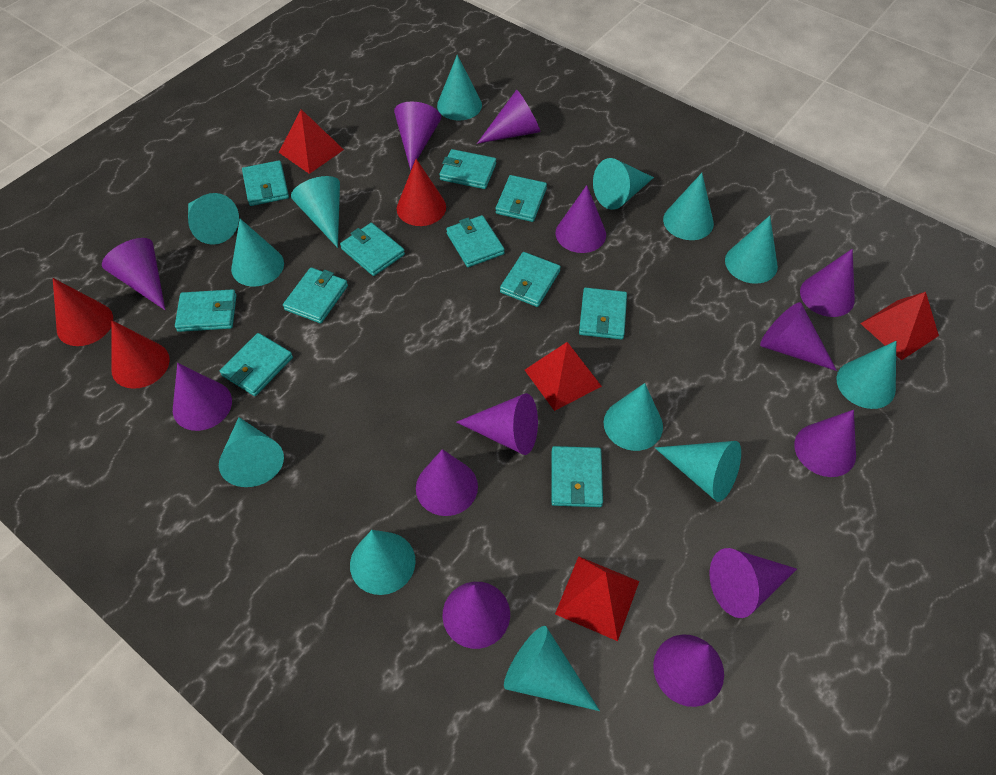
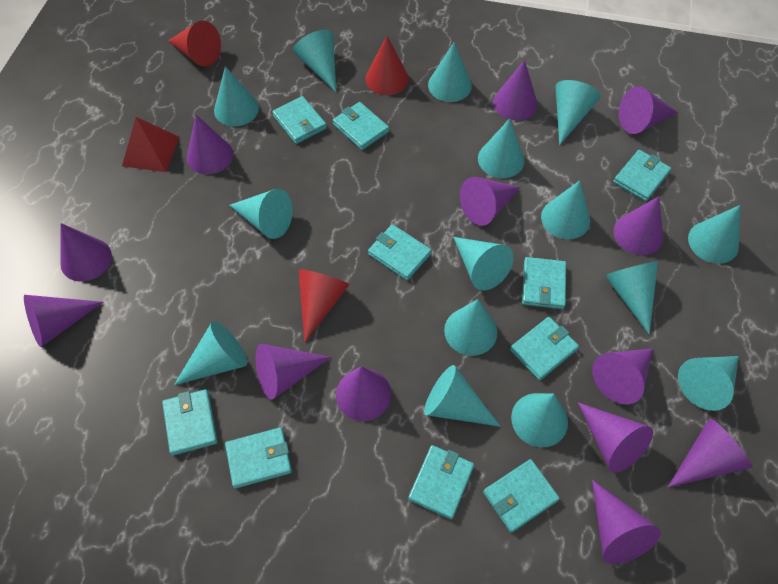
red pyramid: 4 -> 1
turquoise cone: 13 -> 15
turquoise wallet: 11 -> 10

